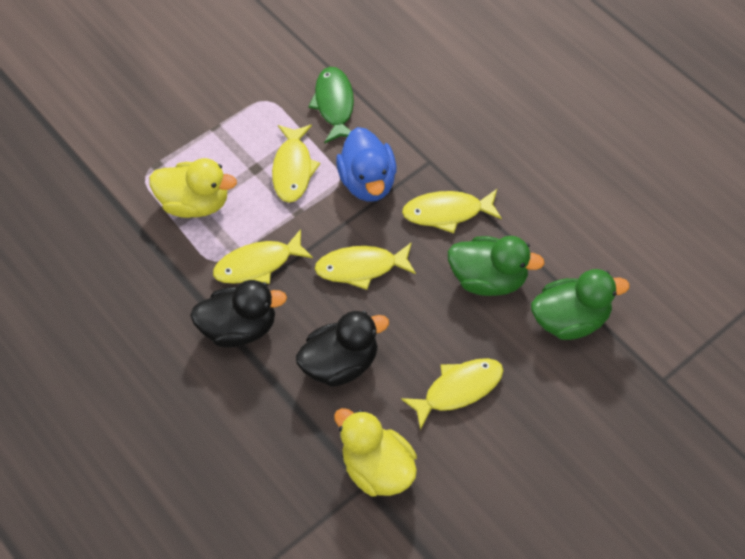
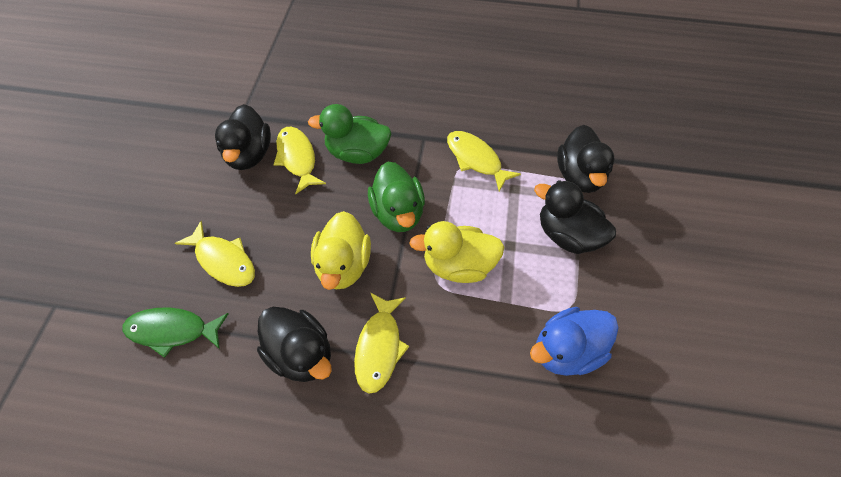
black duck: 2 -> 4
yellow fish: 5 -> 4

